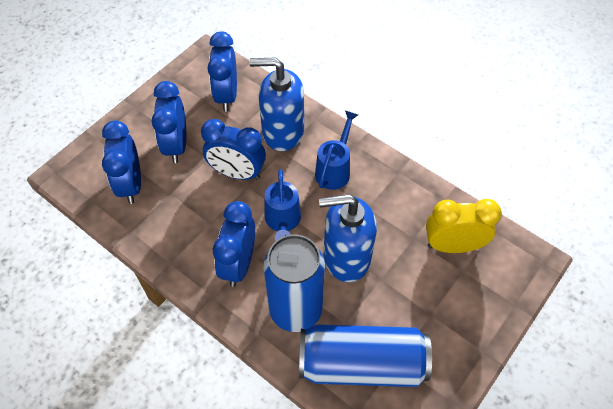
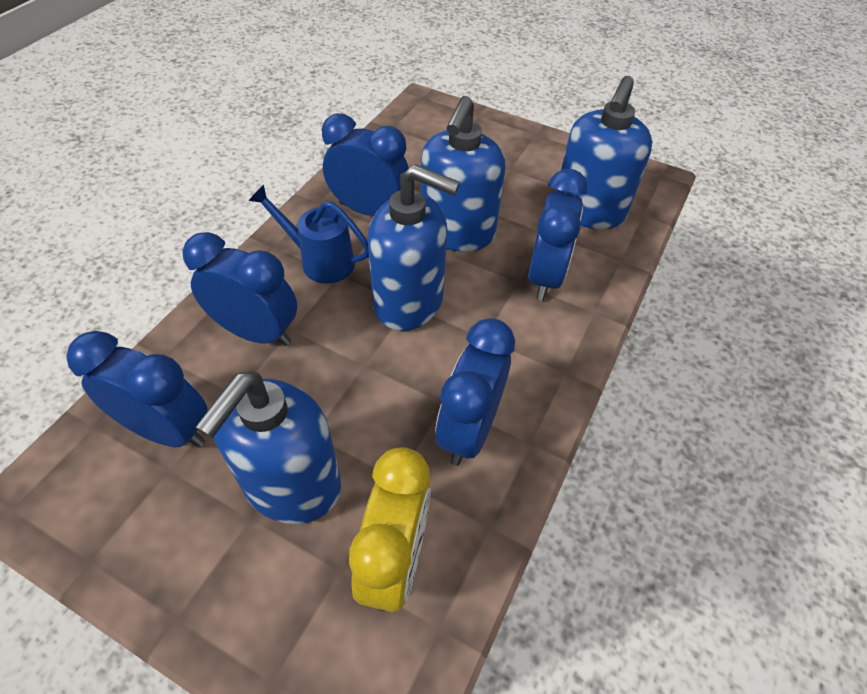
blue can: 2 -> 0
blue soap dispenser: 2 -> 4
blue watering can: 2 -> 1

